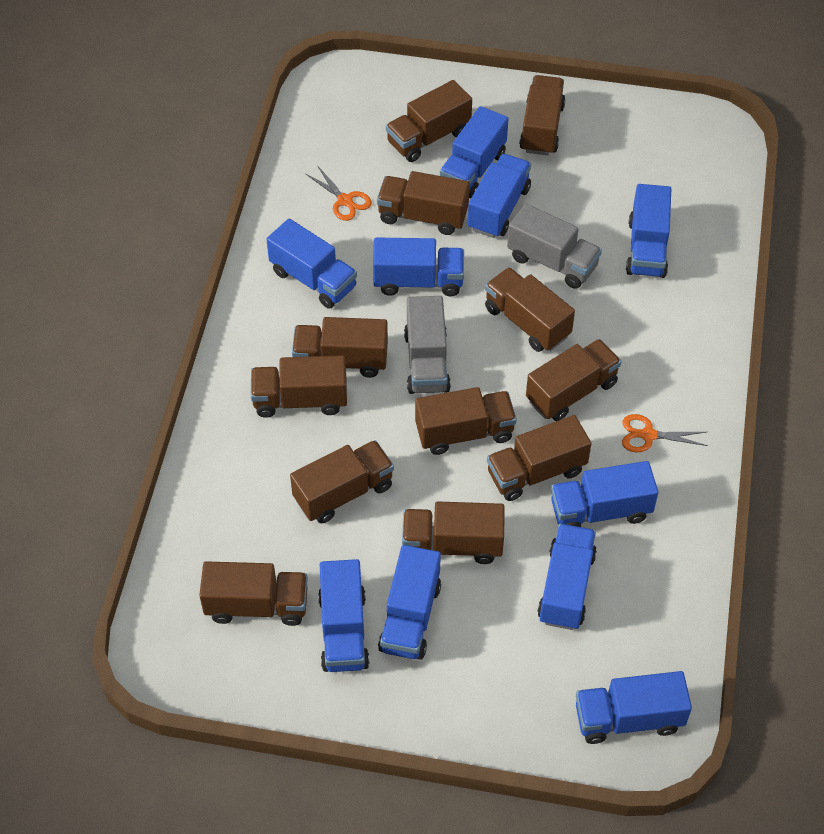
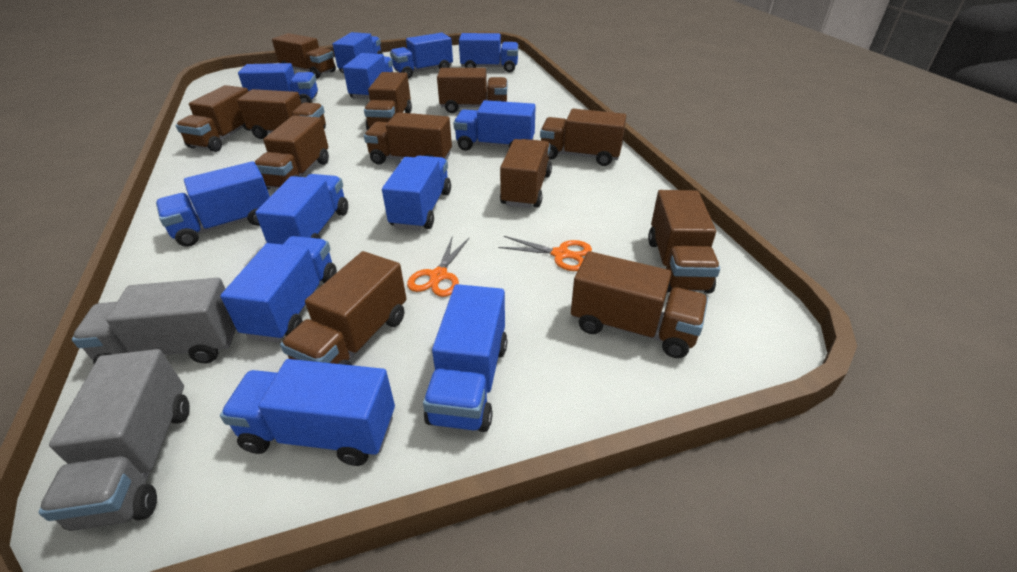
blue truck: 10 -> 12

